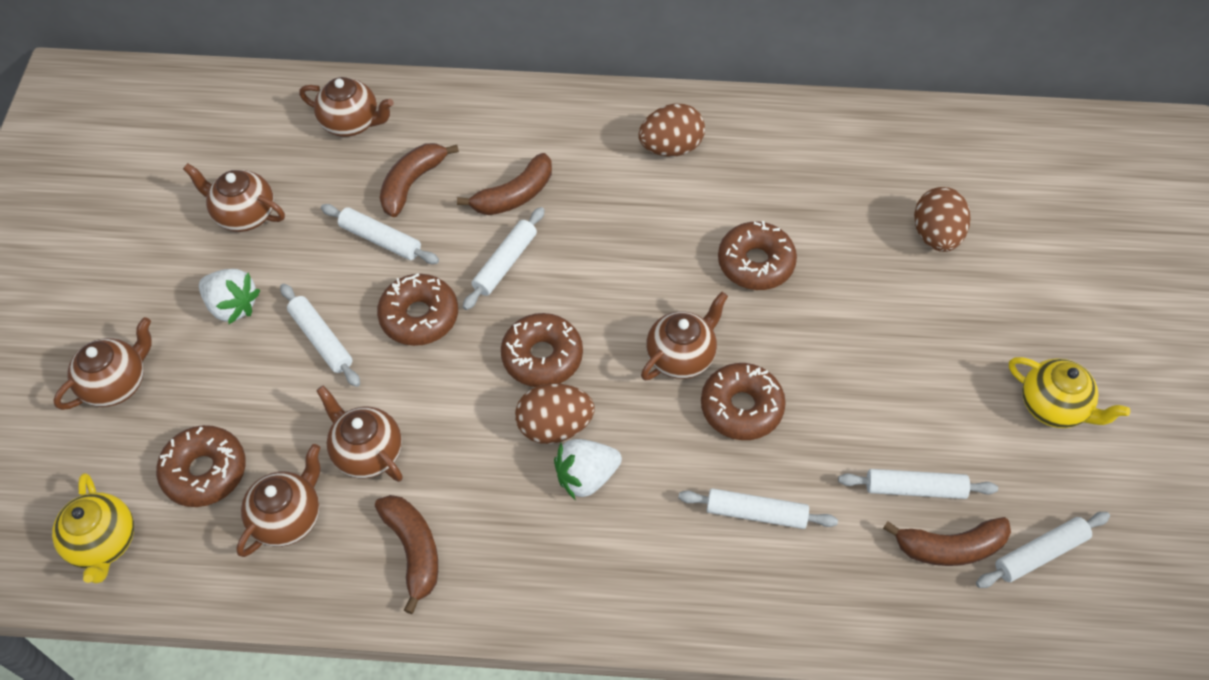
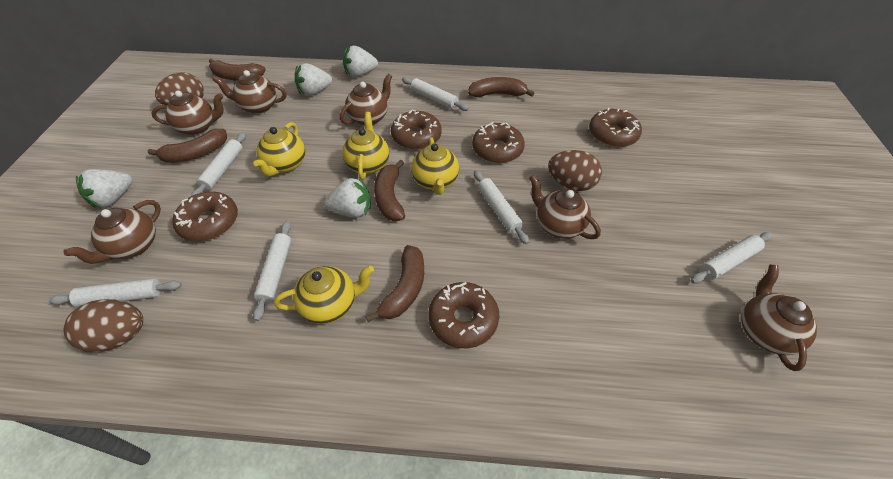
brown banana: 4 -> 5
white strawberry: 2 -> 4
yellow teapot: 2 -> 4

